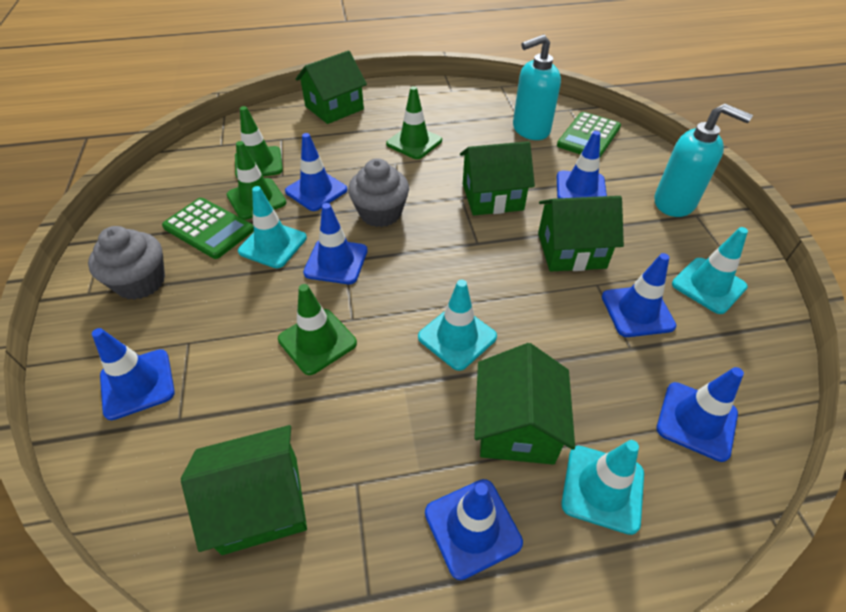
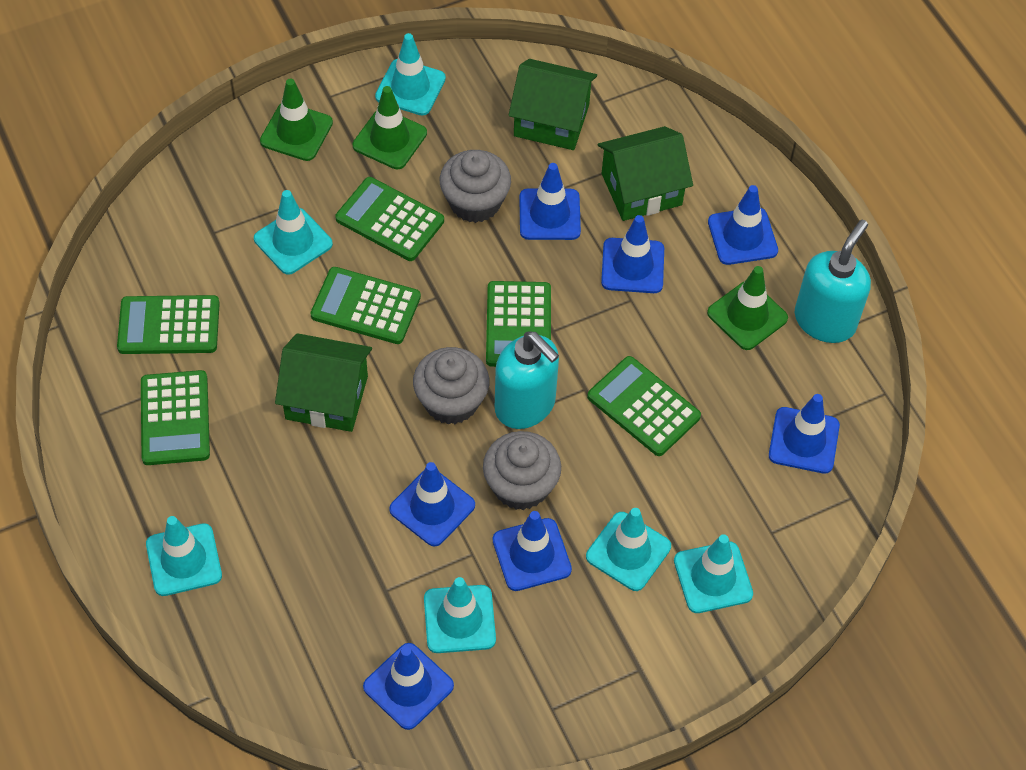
green calculator: 2 -> 6
green house: 5 -> 3
green traffic cone: 4 -> 3
grey cupcake: 2 -> 3
turquoise traffic cone: 4 -> 6

